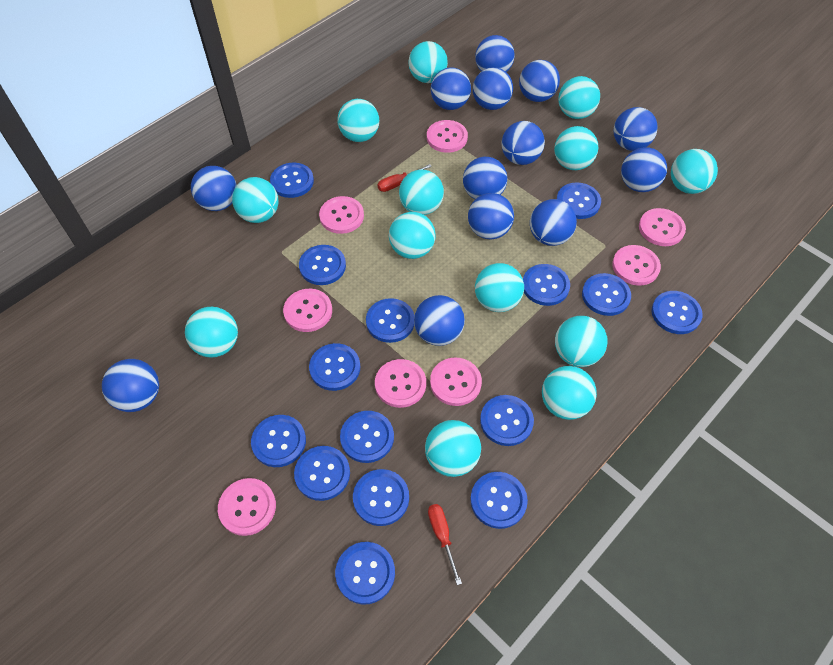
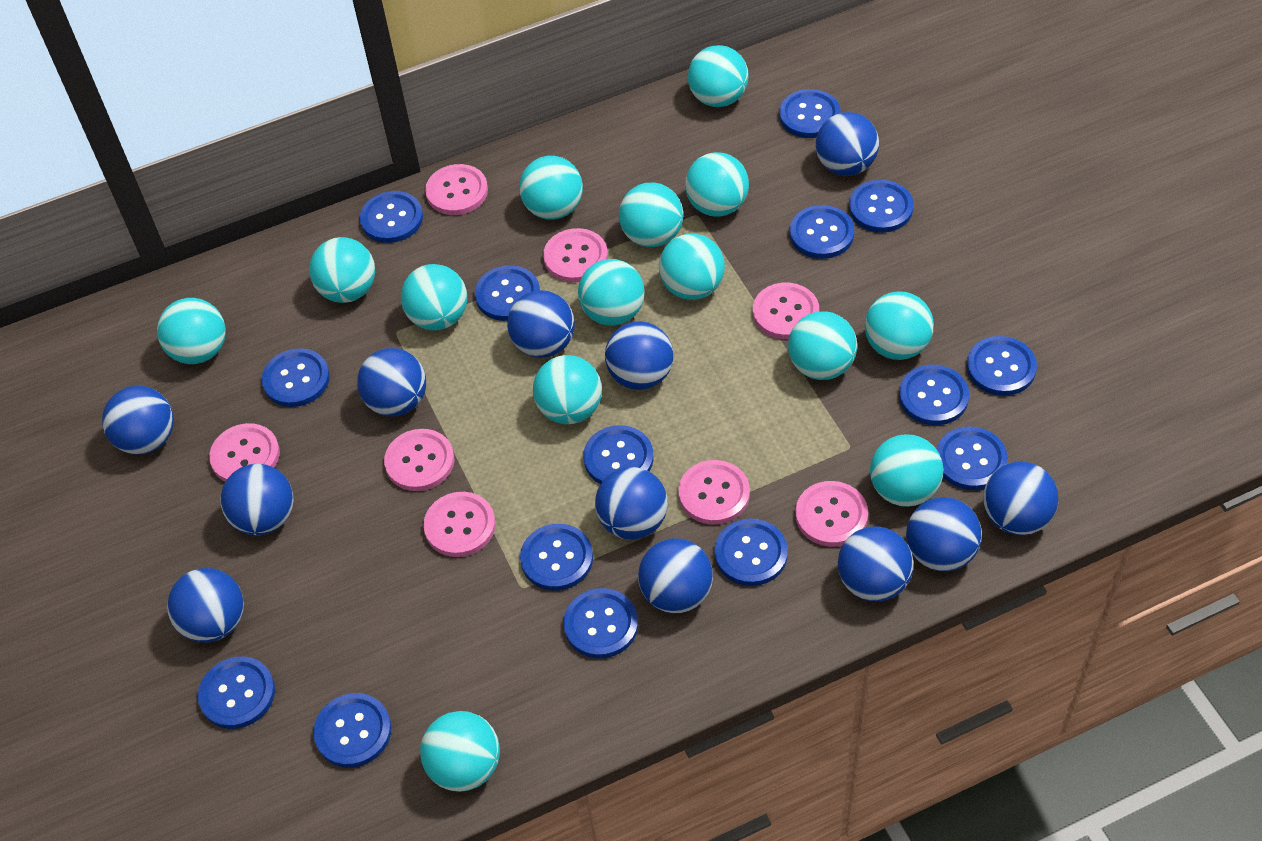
blue ball: 13 -> 12
red screwdriver: 2 -> 0
turquoise ball: 13 -> 14

